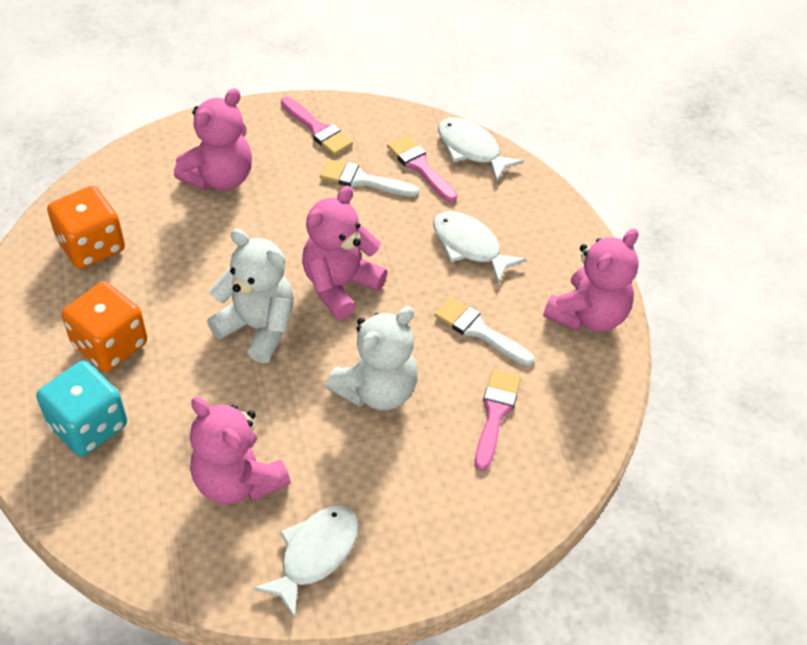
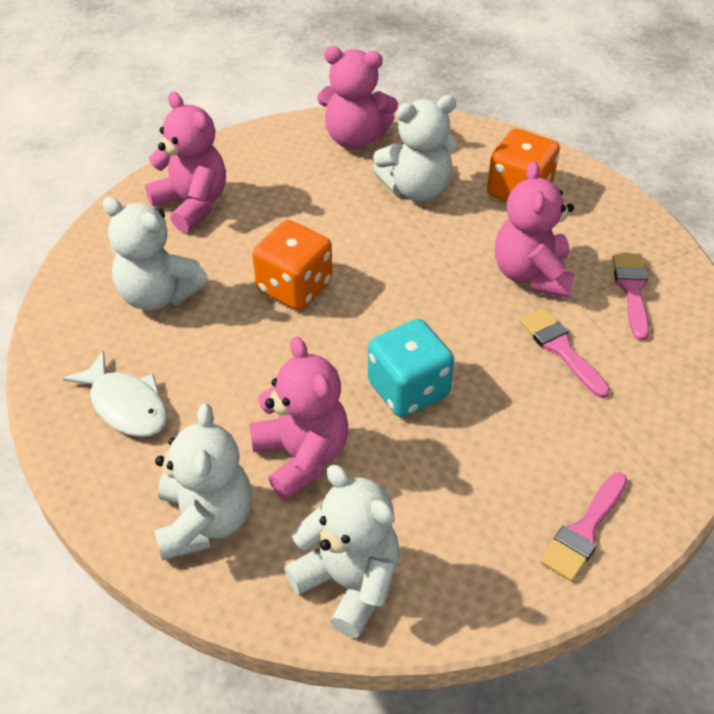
white brush: 2 -> 0
white fish: 3 -> 1
white teddy bear: 2 -> 4

